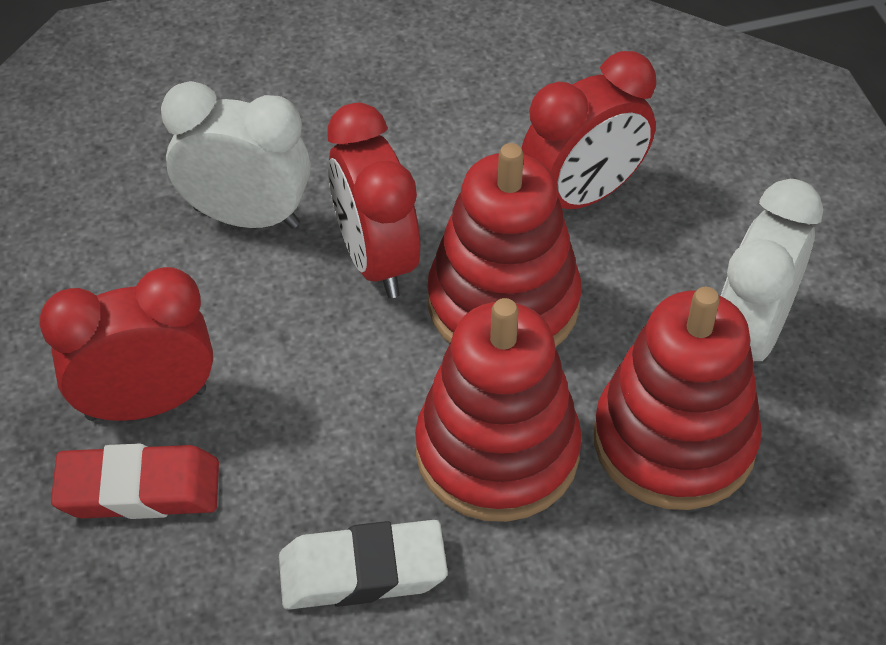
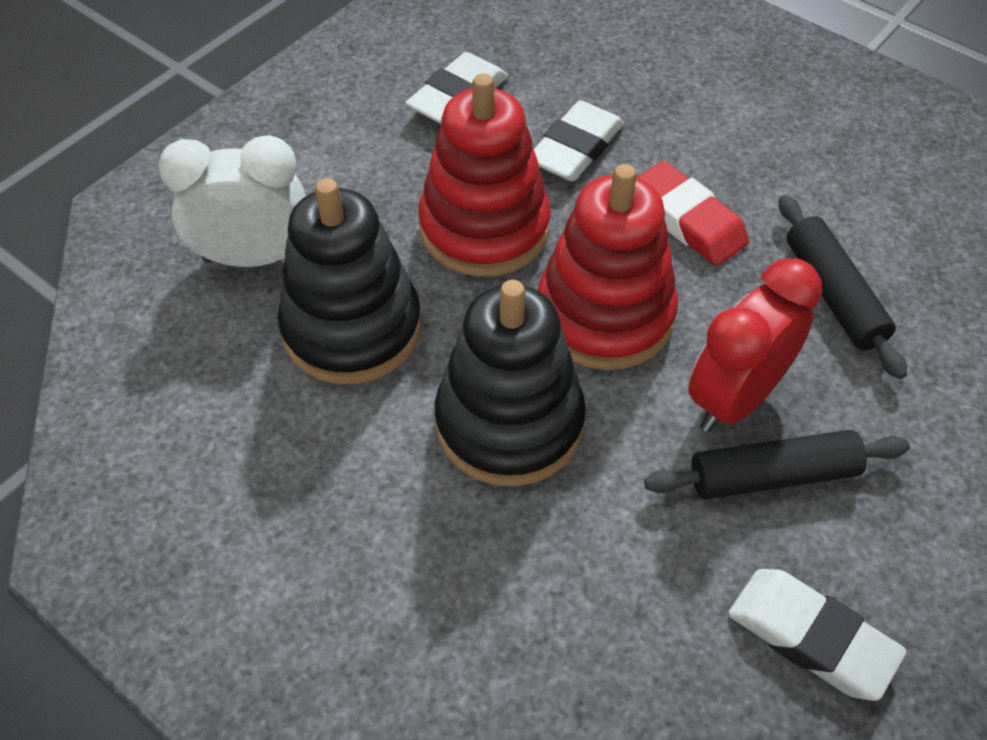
black rolling pin: 0 -> 2
black stacking toy: 0 -> 2
red clock: 3 -> 1
red stacking toy: 3 -> 2
white clock: 2 -> 1
white eraser: 1 -> 3

